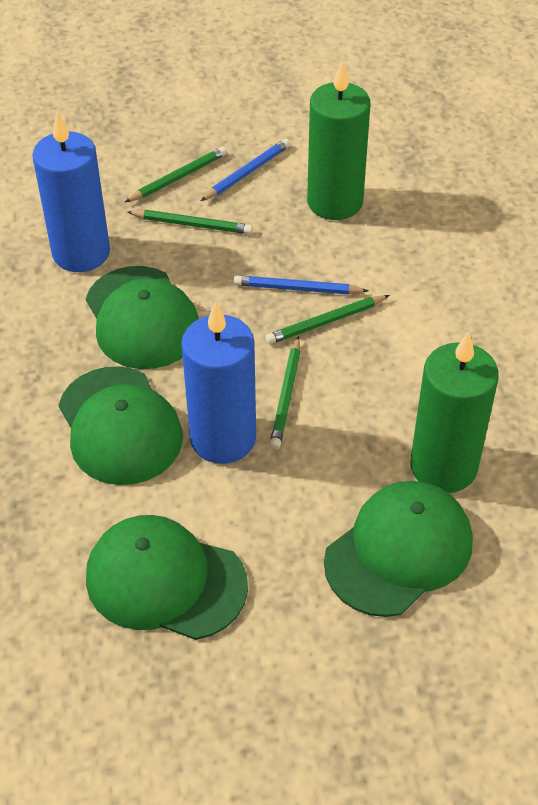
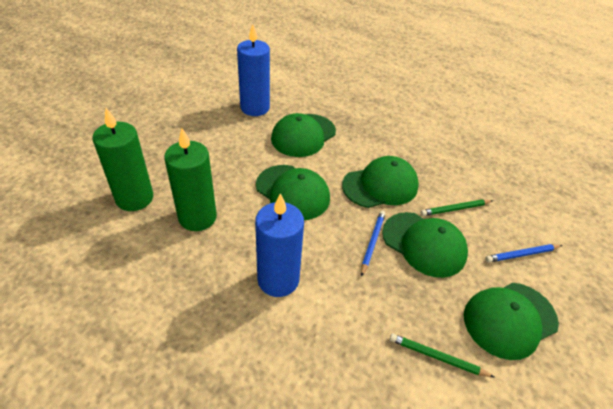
green cap: 4 -> 5
green pencil: 4 -> 2

